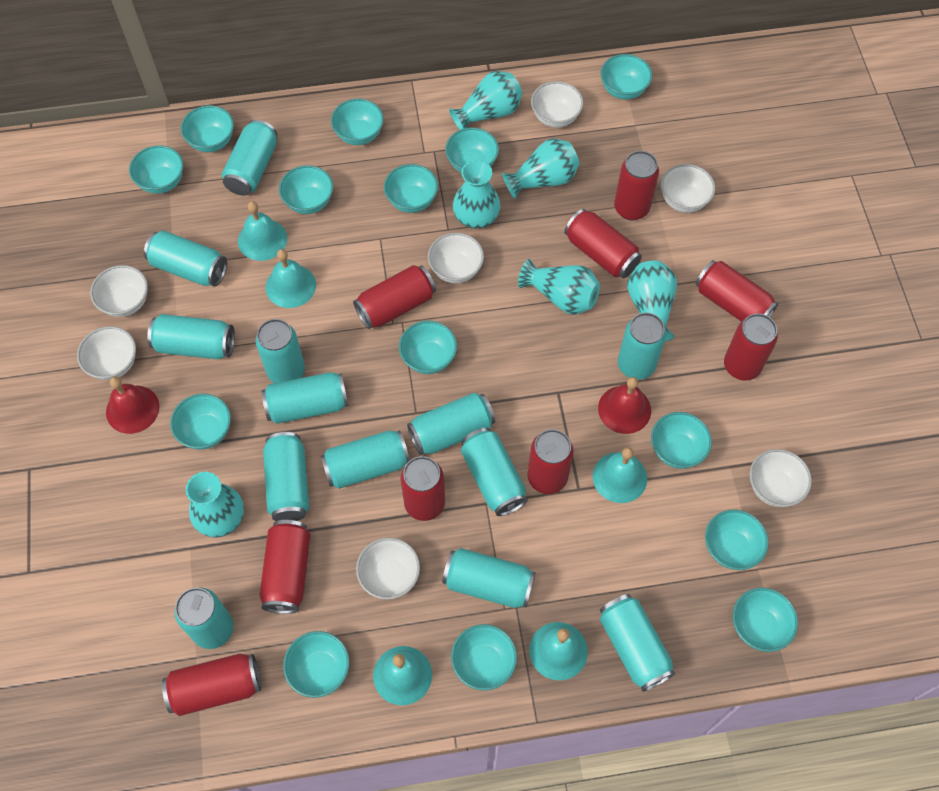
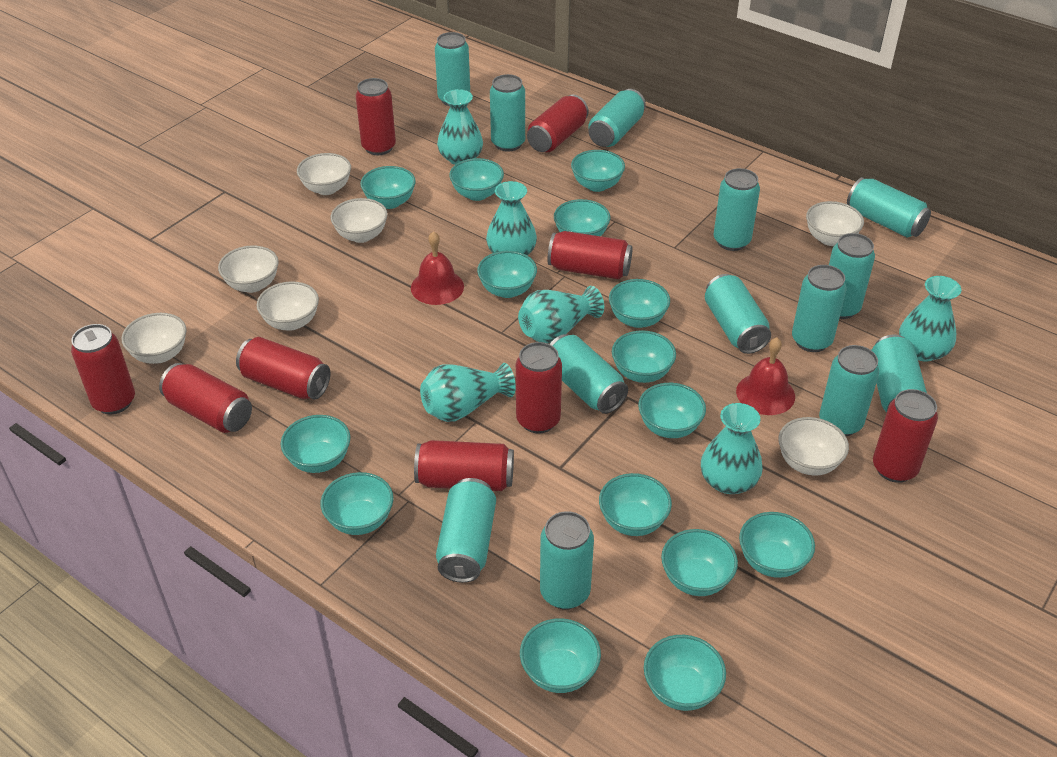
turquoise bell: 5 -> 0
turquoise bowl: 14 -> 15

